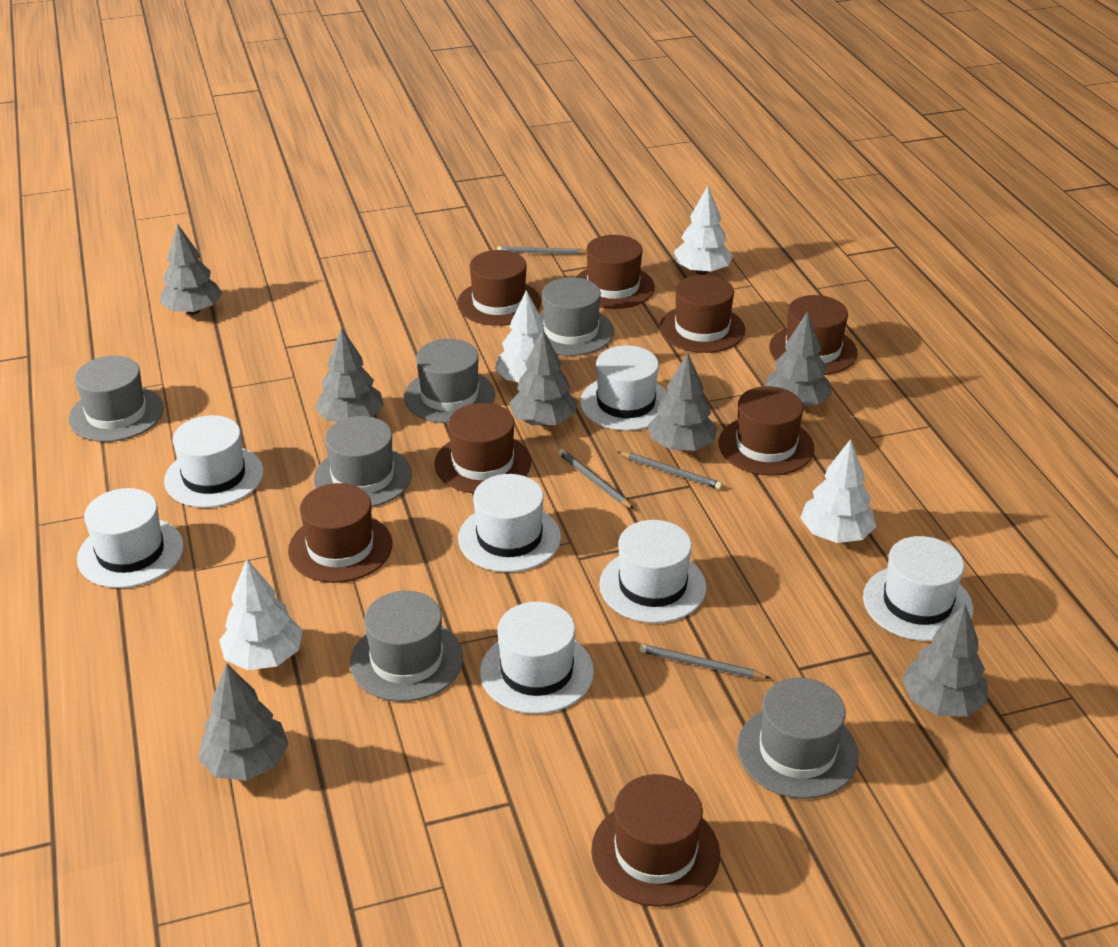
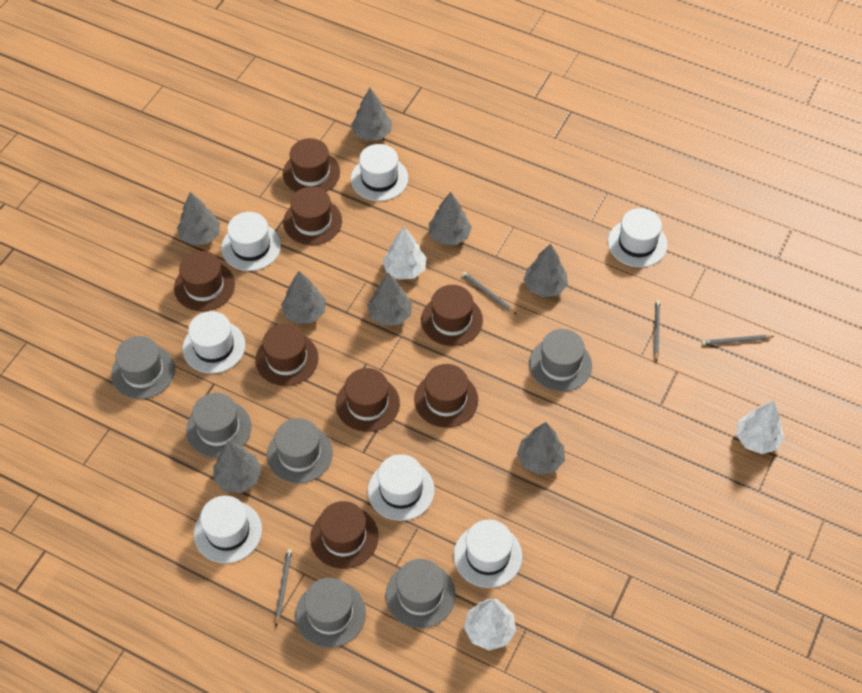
grey tree: 7 -> 8
white tree: 4 -> 3

